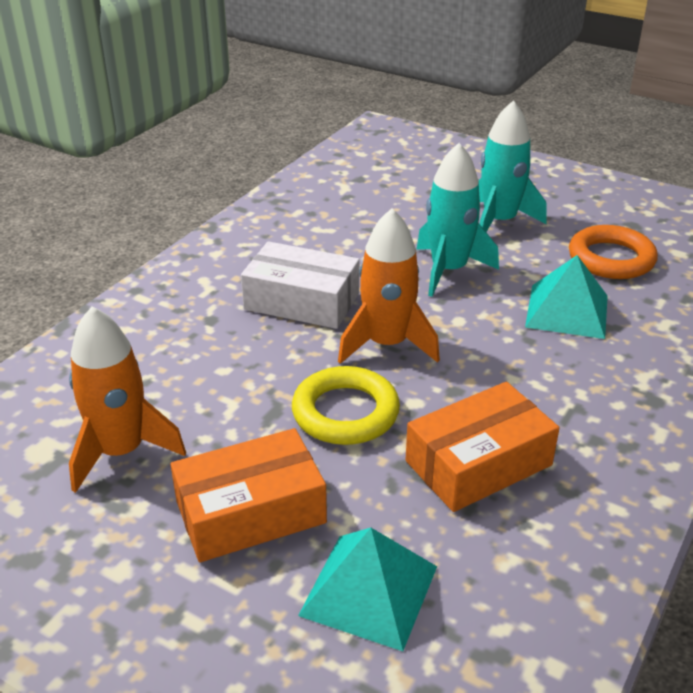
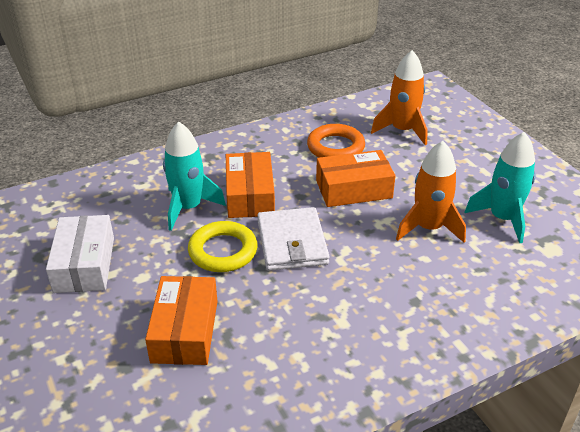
orange box: 2 -> 3
turquoise pyramid: 2 -> 0
white wallet: 0 -> 1

